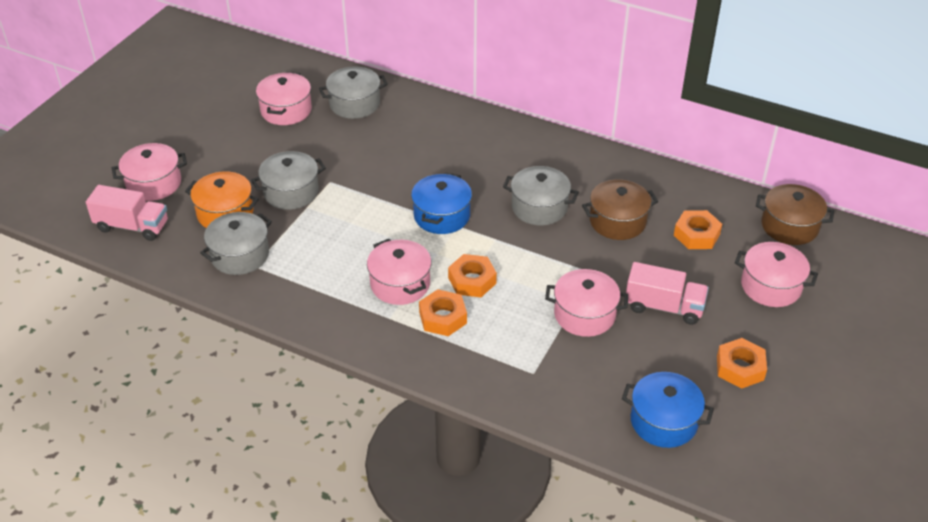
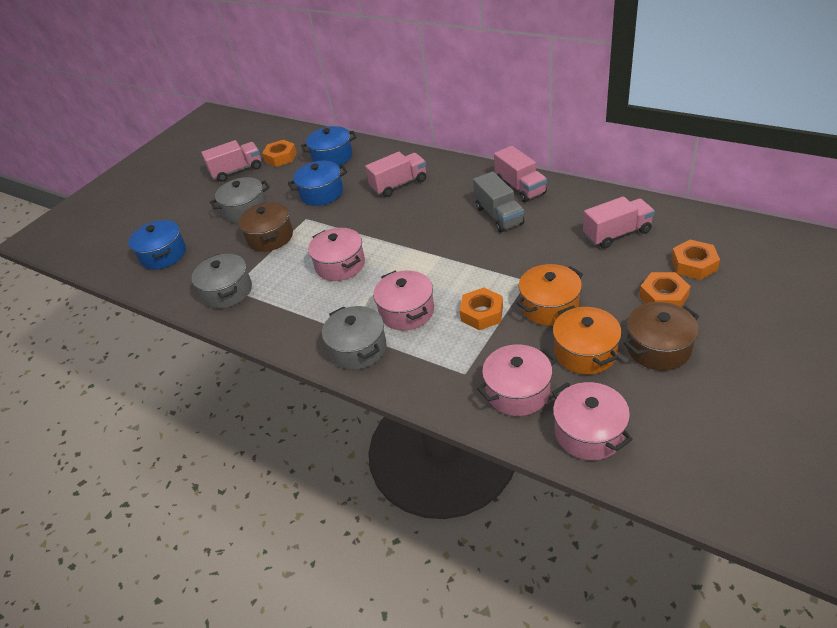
blue pot: 2 -> 3
grey pot: 4 -> 3
grey truck: 0 -> 1
orange pot: 1 -> 2
pink pot: 5 -> 4
pink truck: 2 -> 4

